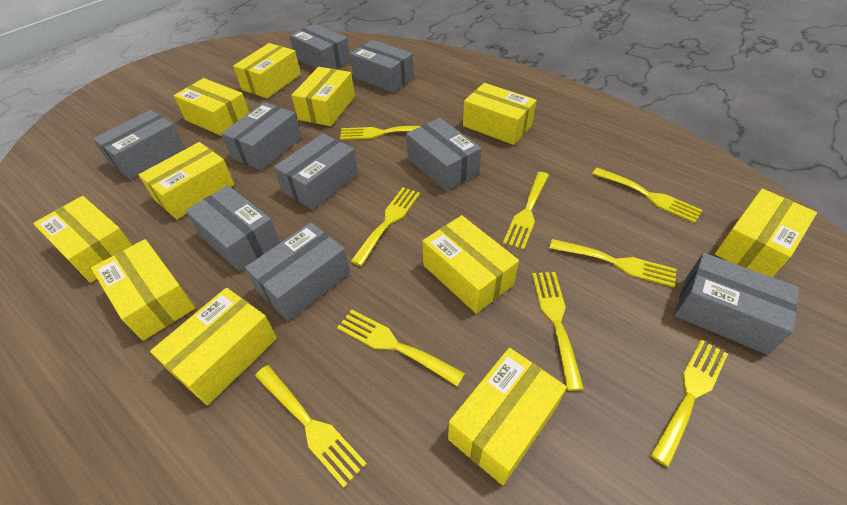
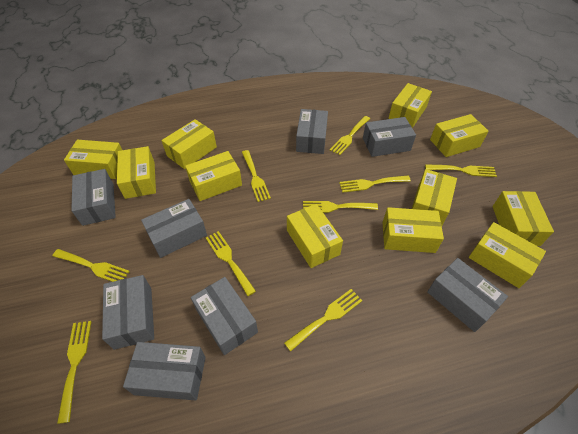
grey box: 9 -> 8

